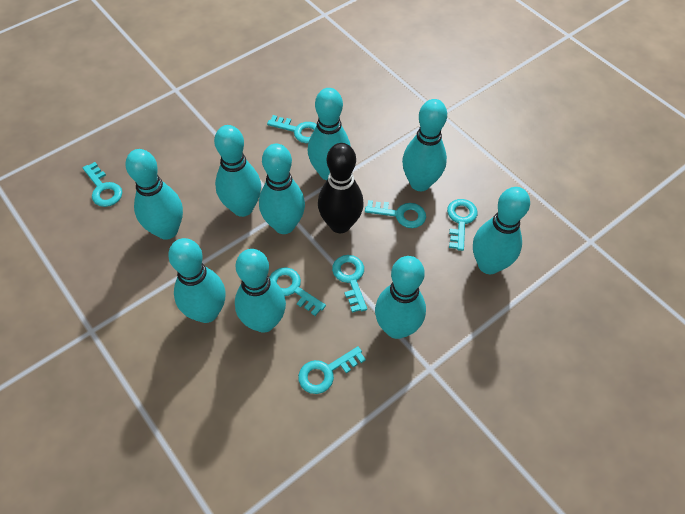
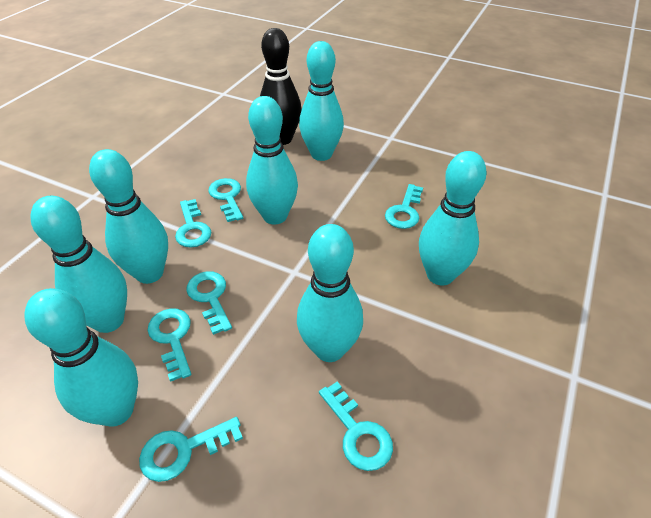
turquoise bowling pin: 9 -> 7

